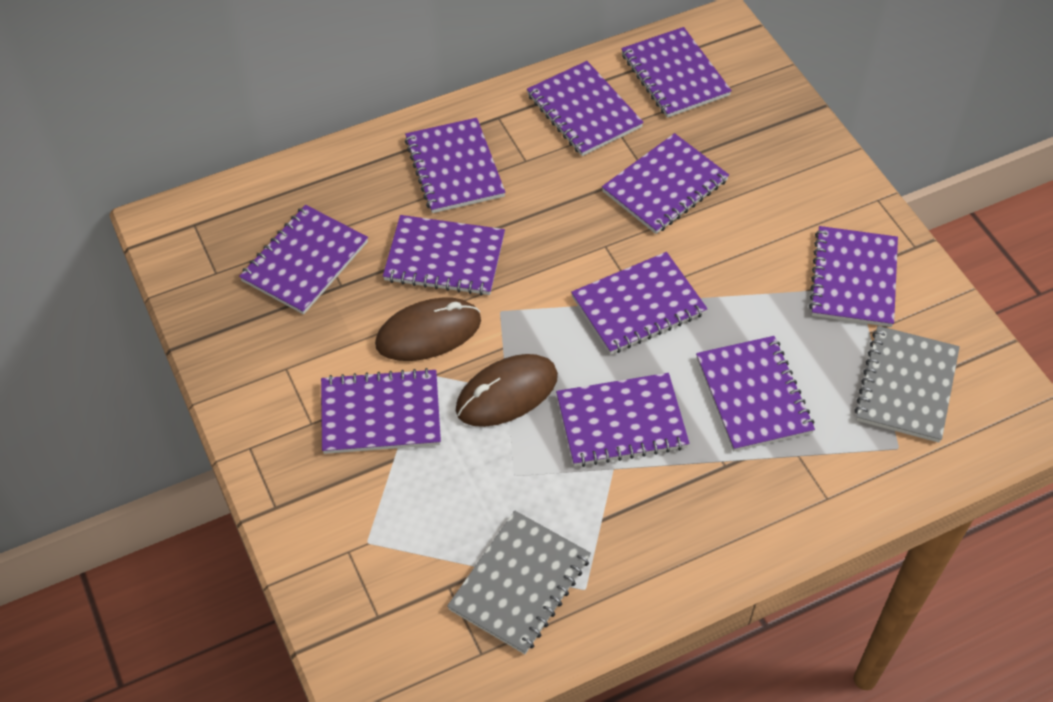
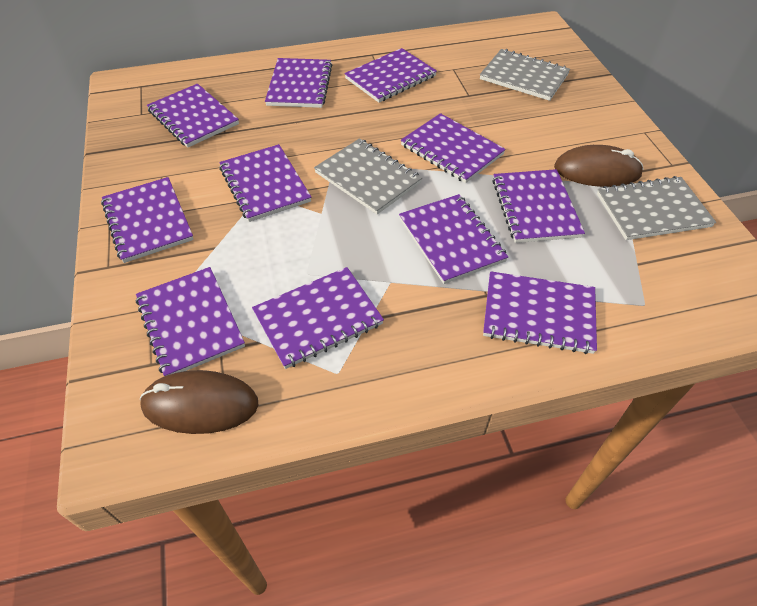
grey notebook: 2 -> 3

